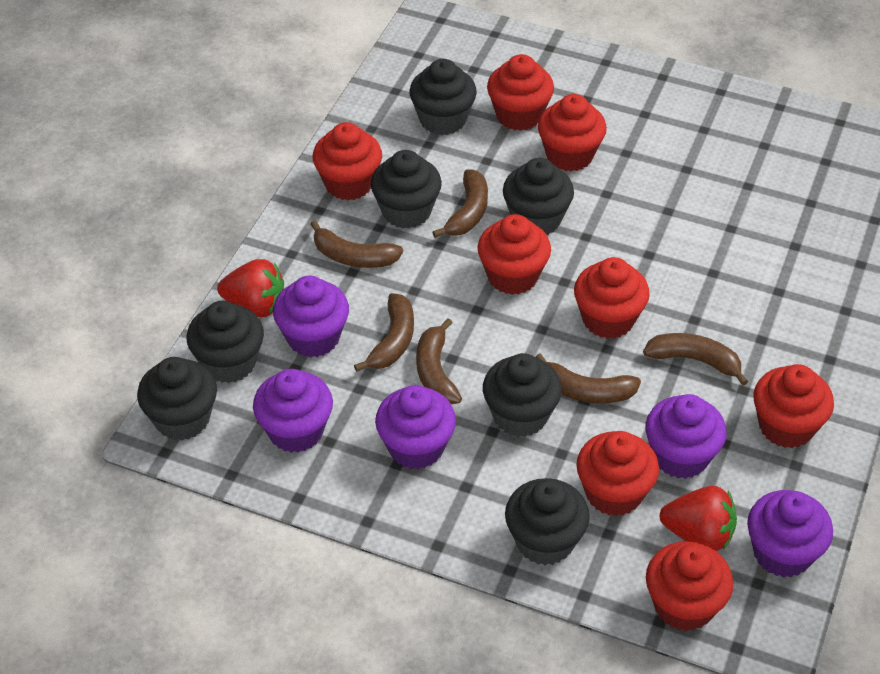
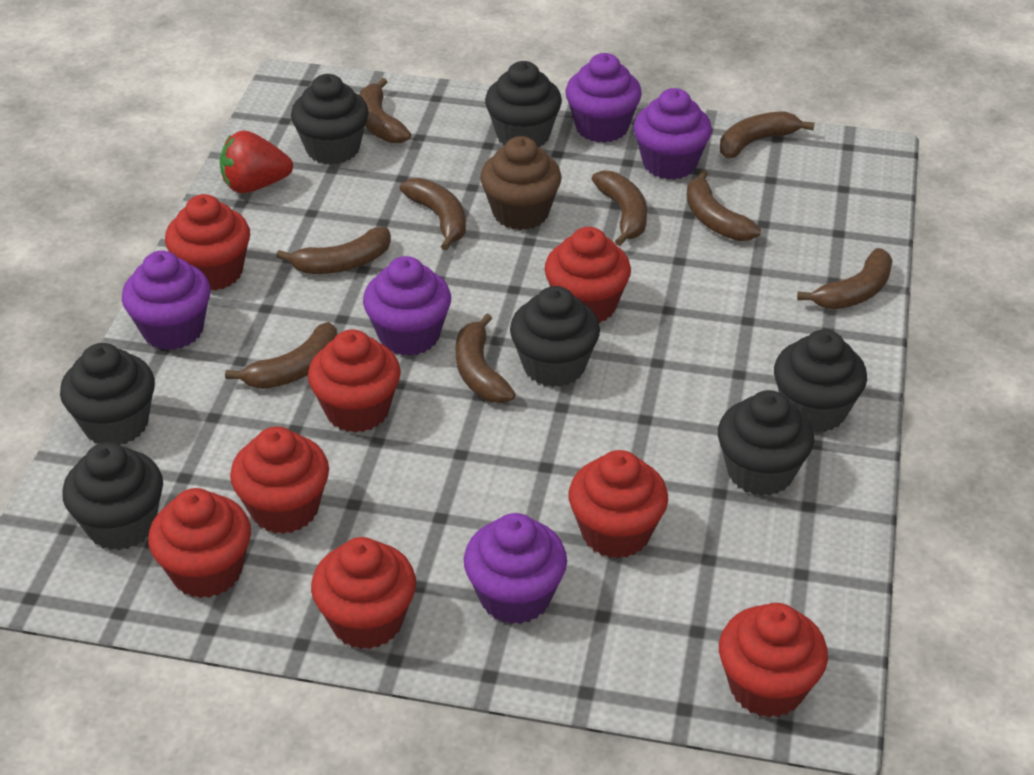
brown banana: 6 -> 9
brown cupcake: 0 -> 1
red strawberry: 2 -> 1

